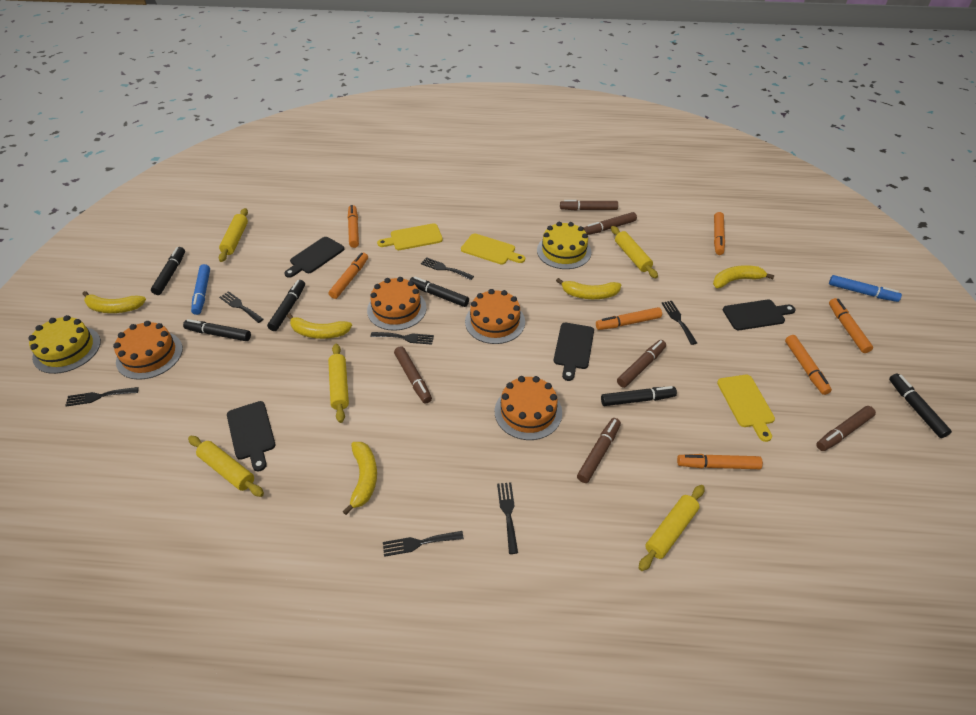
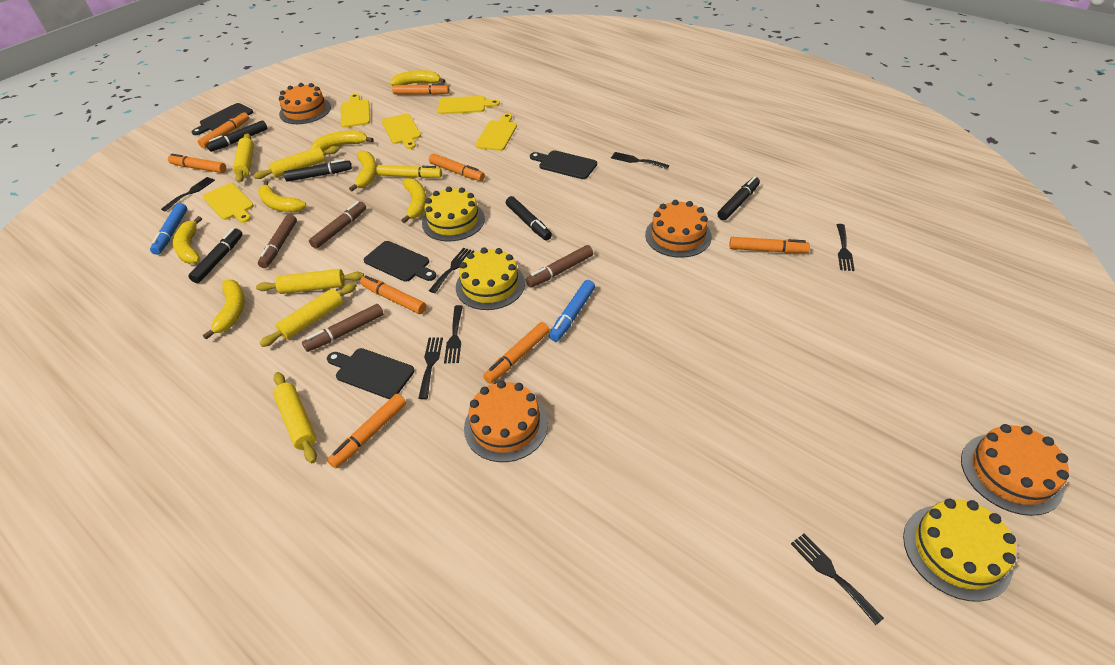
black marker: 6 -> 5
brown marker: 6 -> 4
orange marker: 7 -> 8
yellow banana: 5 -> 7
yellow cake: 2 -> 3
yellow cutting board: 3 -> 5
yellow marker: 0 -> 1

